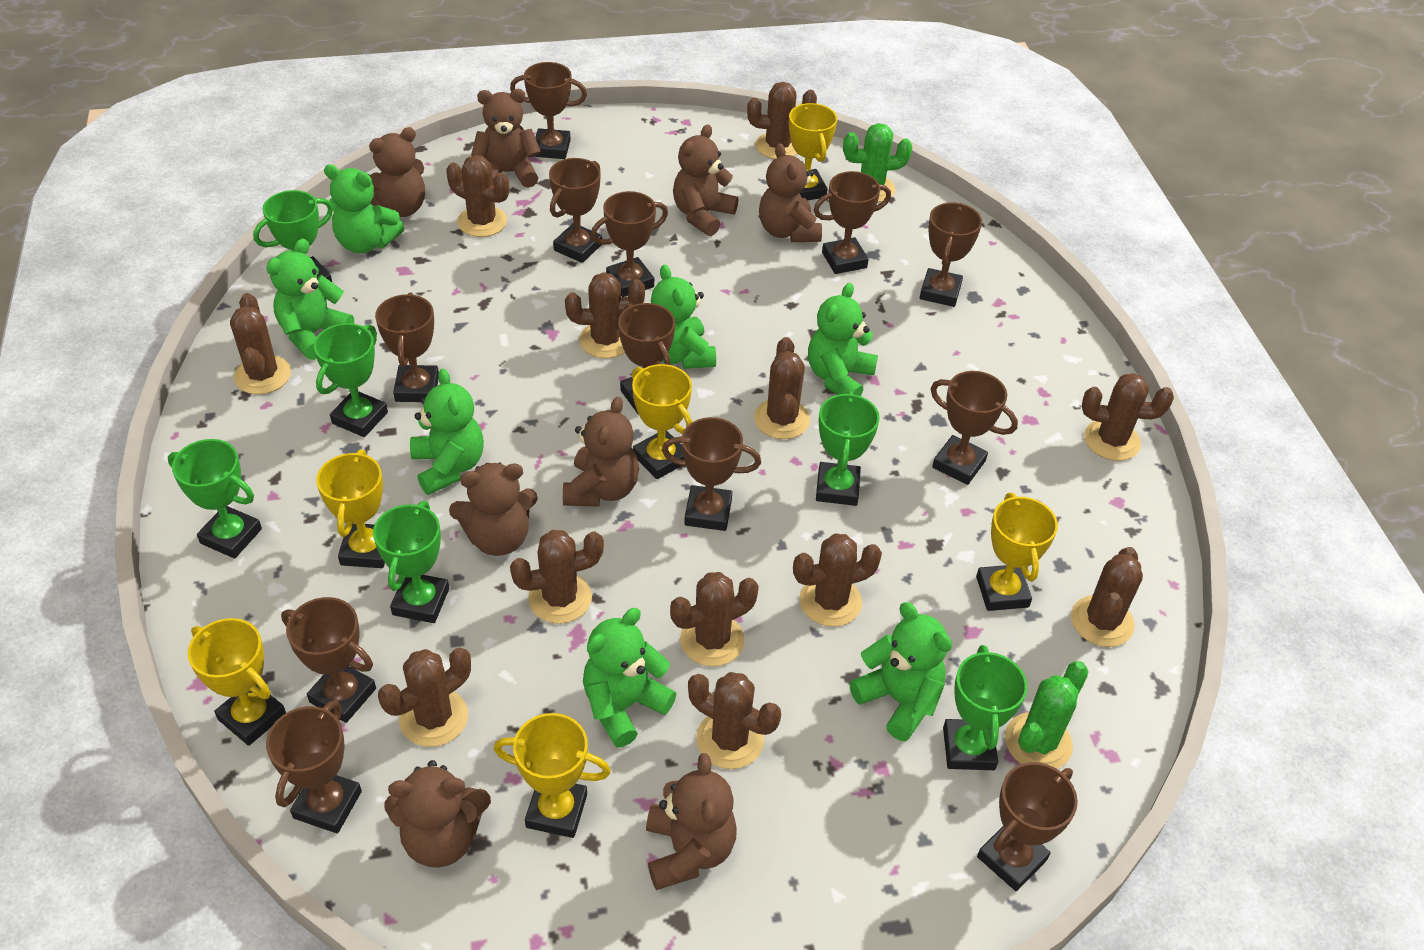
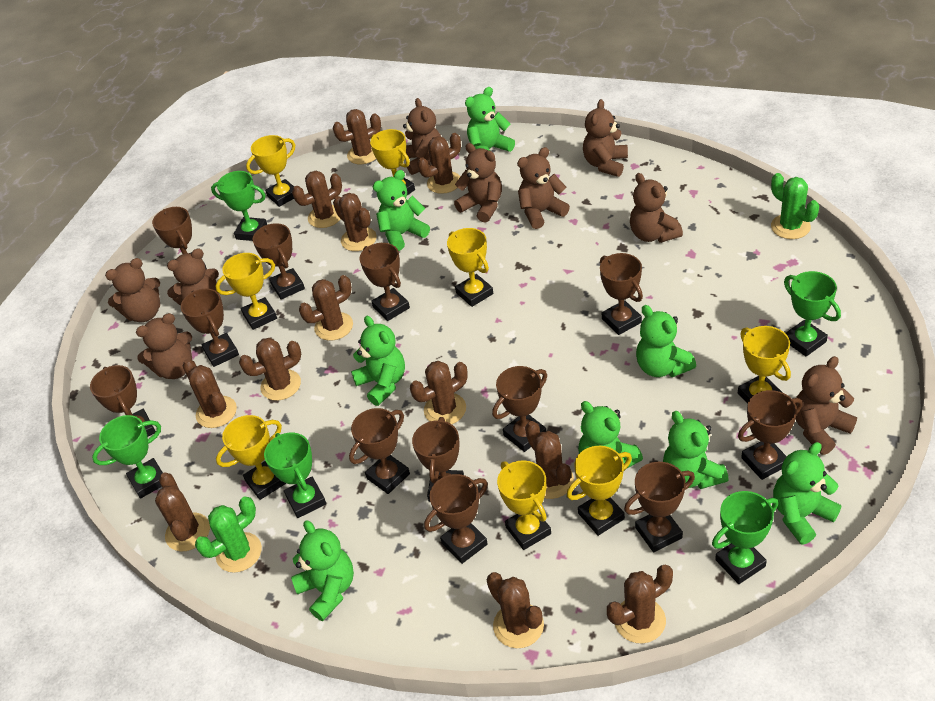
brown teddy bear: 8 -> 9
green teddy bear: 7 -> 8
green trophy: 6 -> 5
yellow trophy: 6 -> 8

